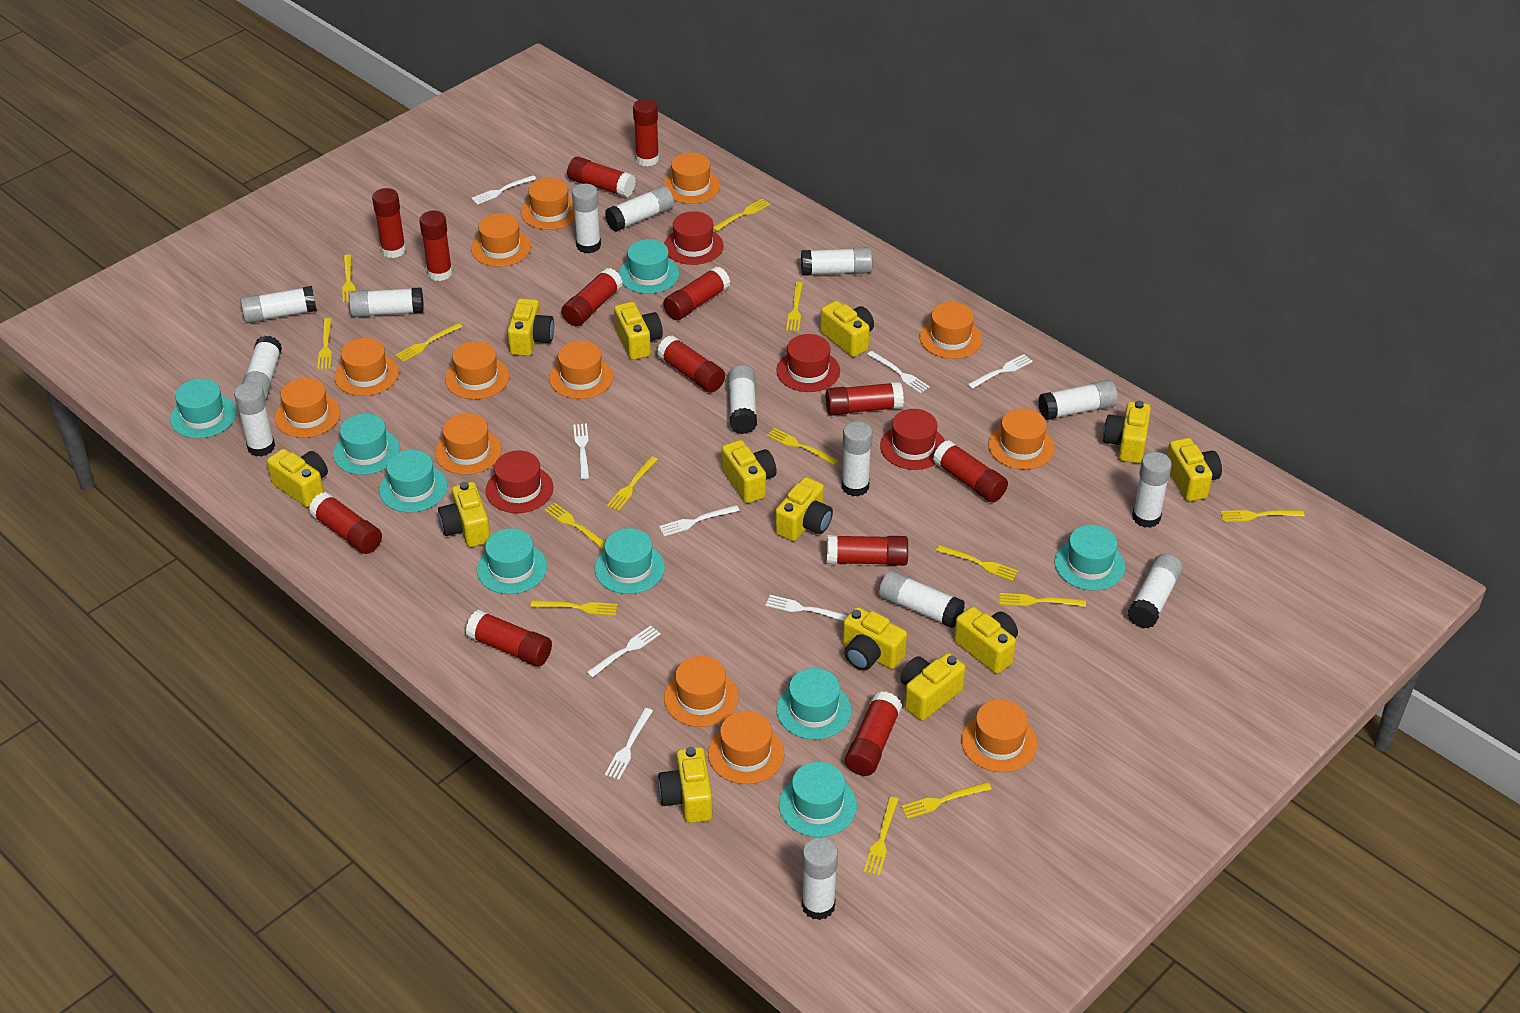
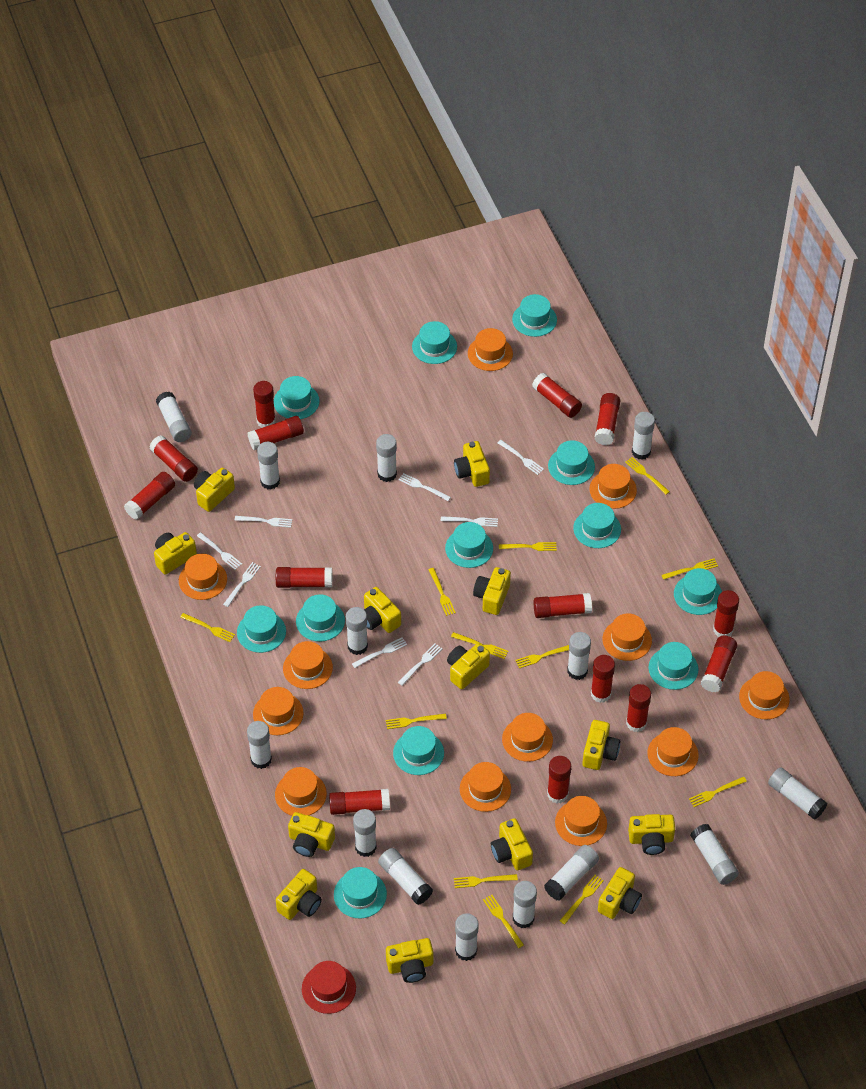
orange hat: 13 -> 12
red glue stick: 13 -> 14
red hat: 4 -> 1
turquoise hat: 9 -> 12
yellow fork: 14 -> 12

